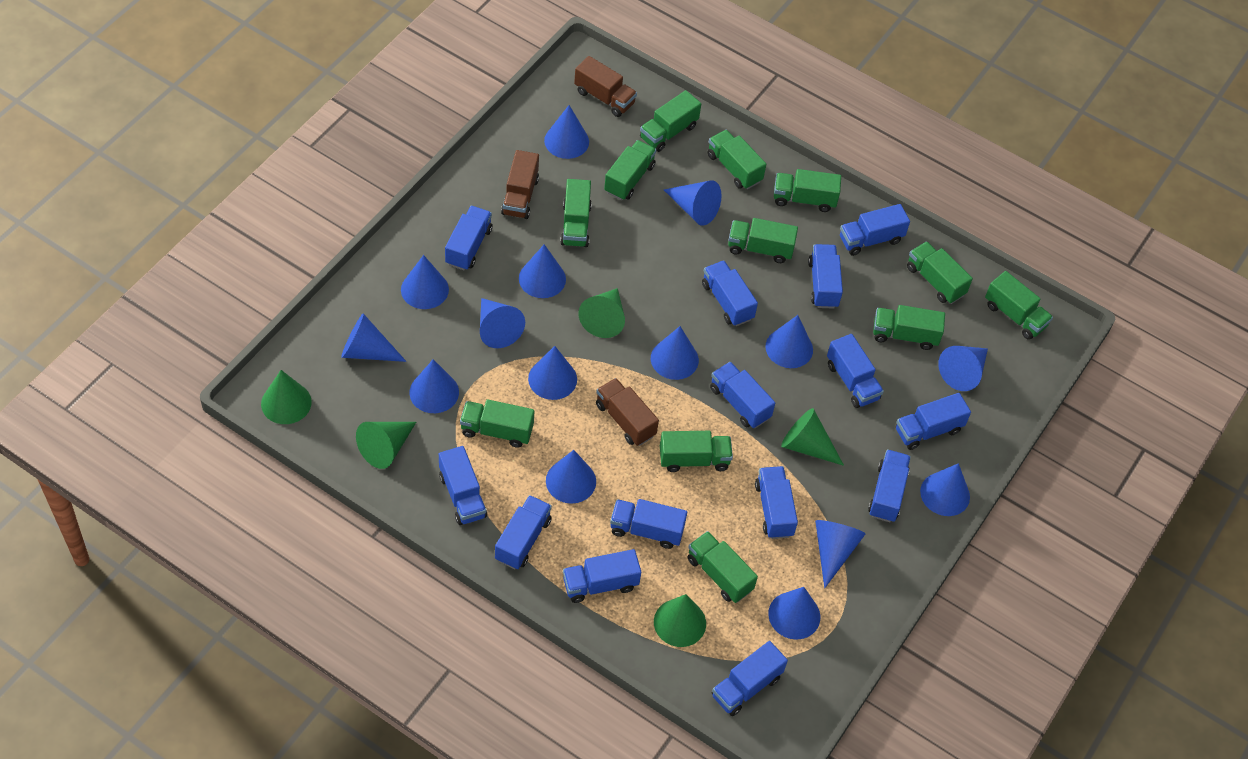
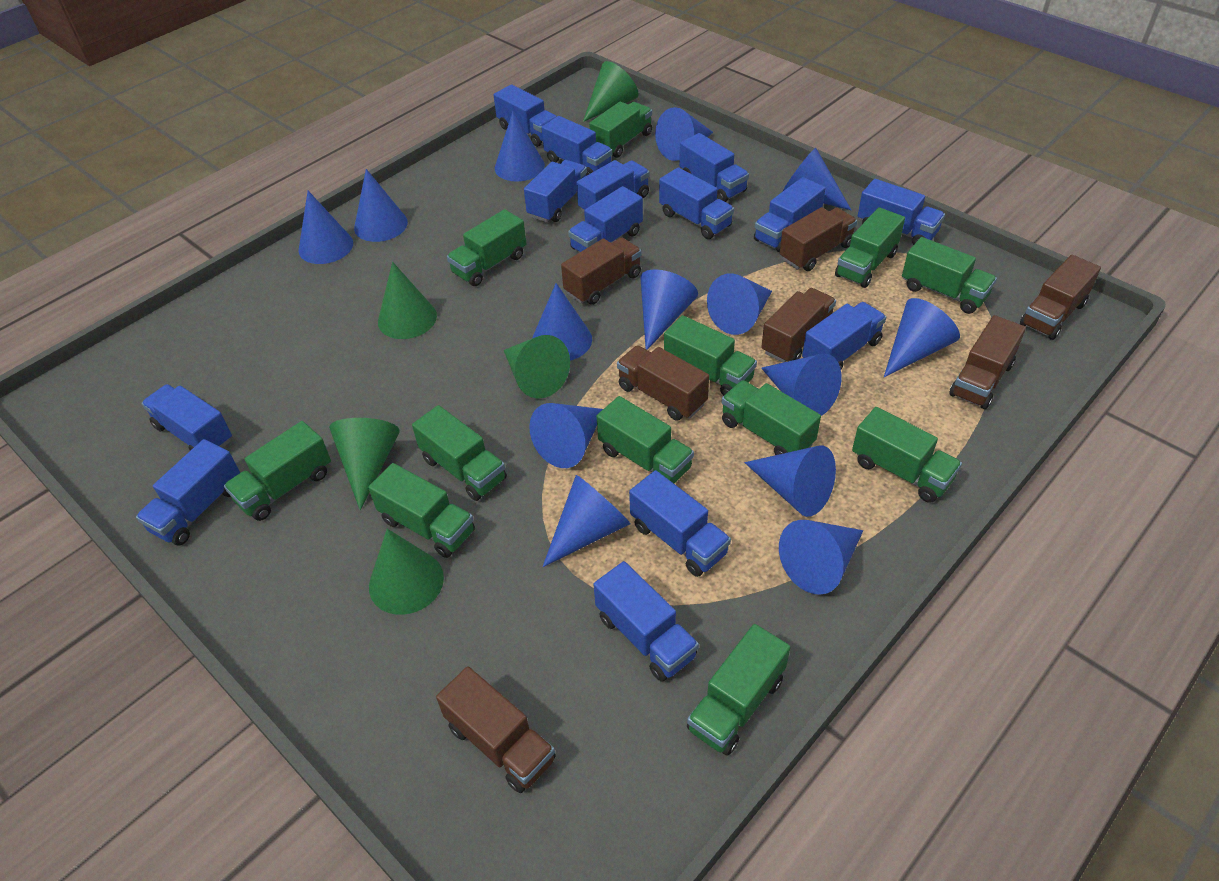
blue cone: 15 -> 14
brown truck: 3 -> 7

